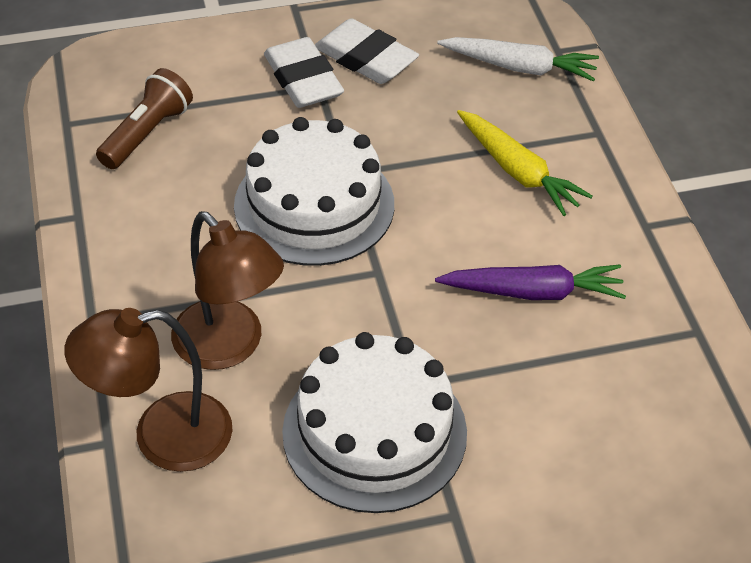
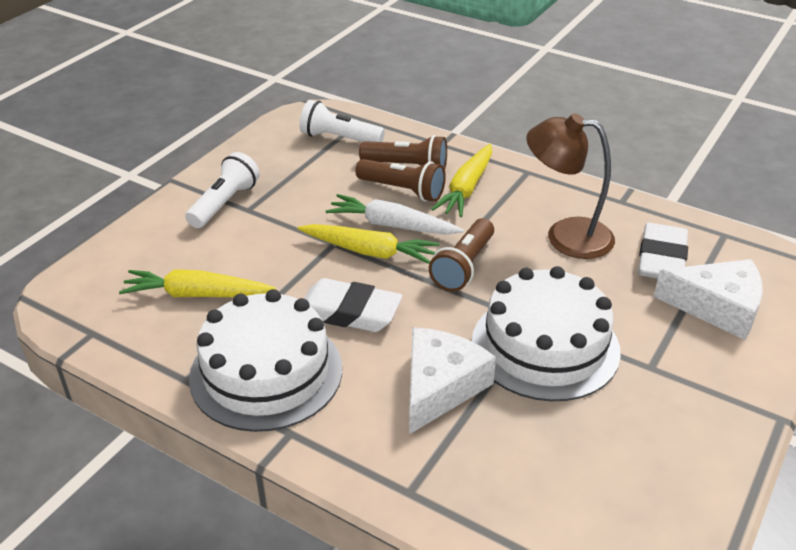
brown flashlight: 1 -> 3
brown lamp: 2 -> 1
purple carrot: 1 -> 0
white cheese: 0 -> 2
white flashlight: 0 -> 2
yellow carrot: 1 -> 3

